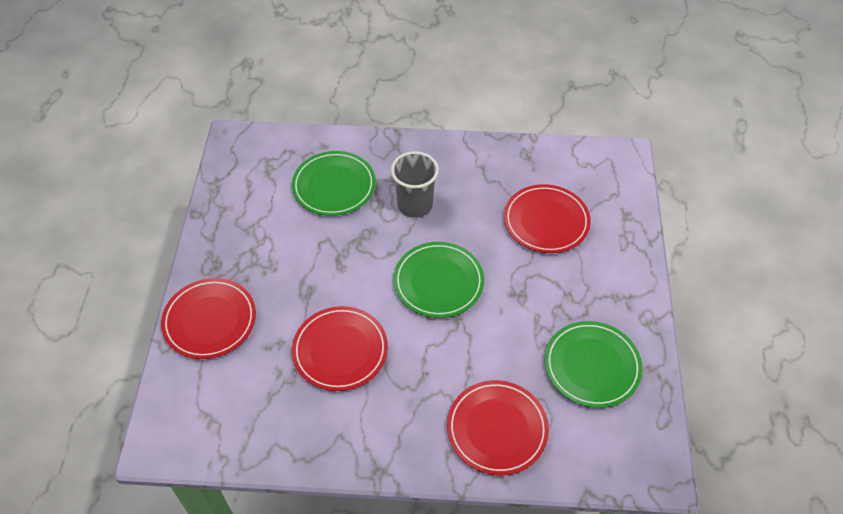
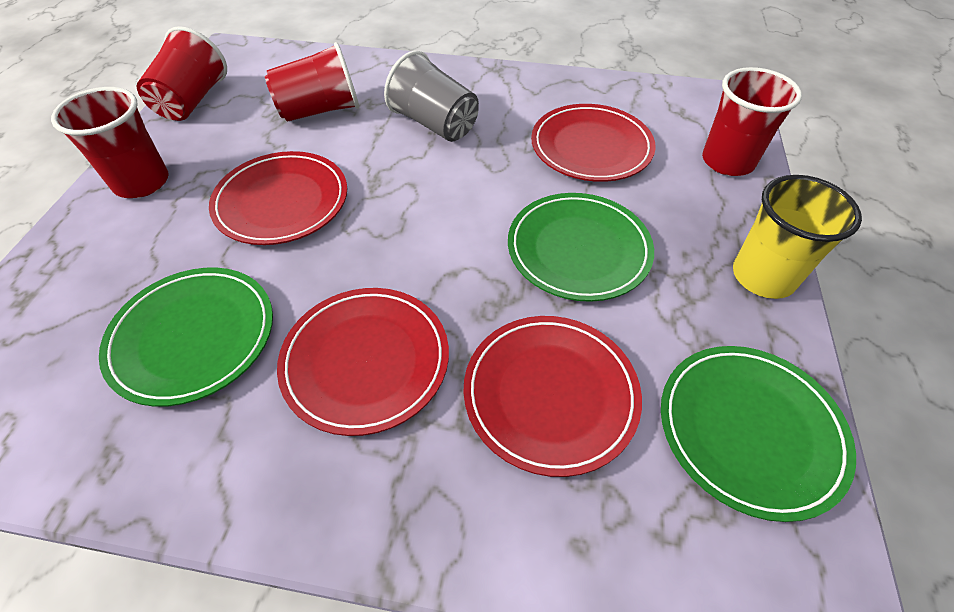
red cup: 0 -> 4
yellow cup: 0 -> 1

